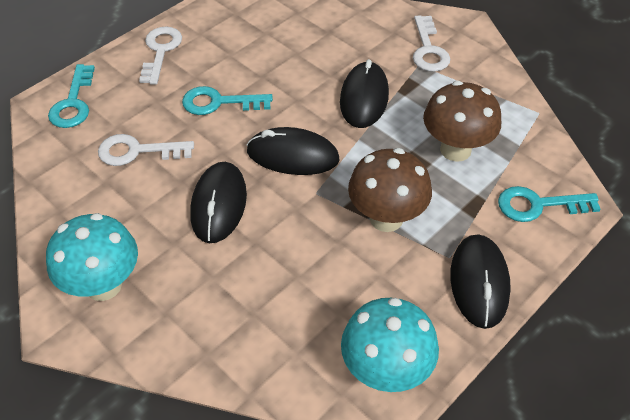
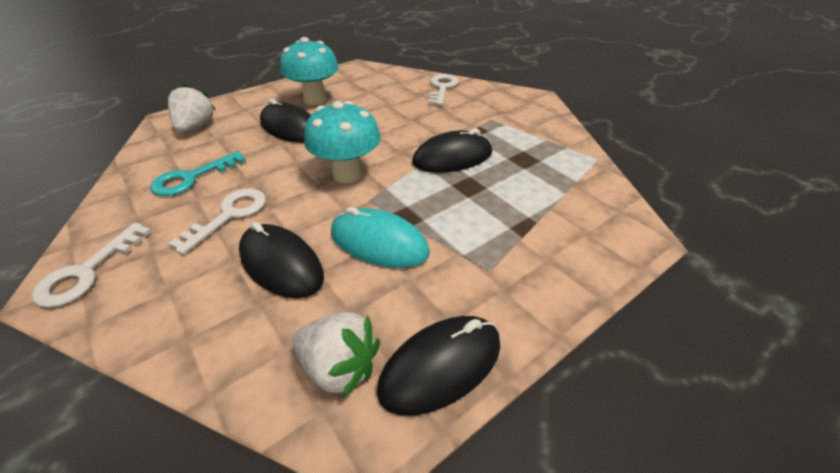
brown mushroom: 2 -> 0
turquoise key: 3 -> 1
turquoise mouse: 0 -> 1
white strawberry: 0 -> 2

